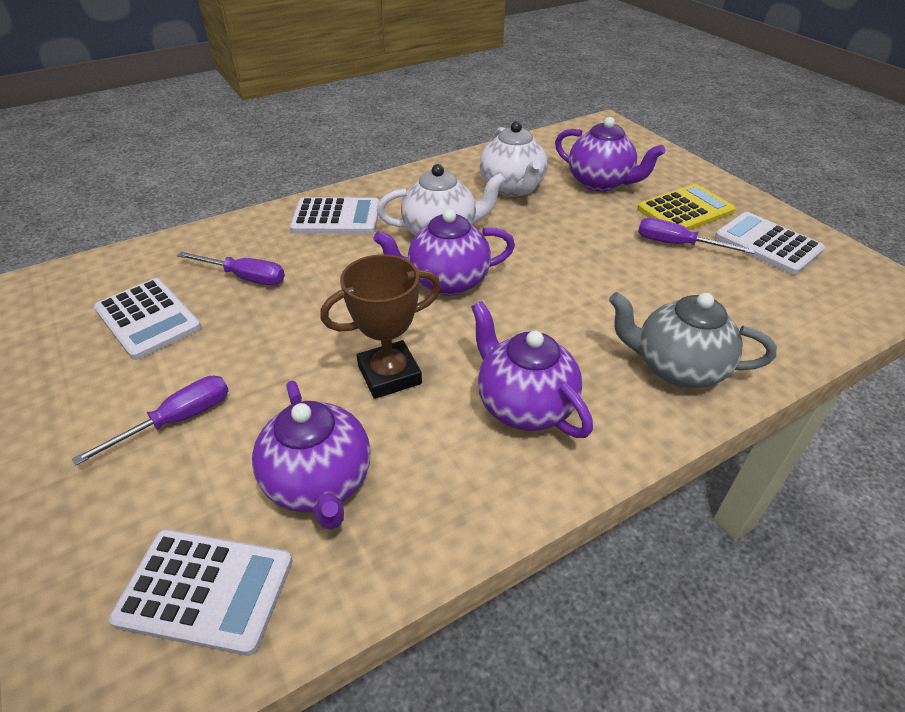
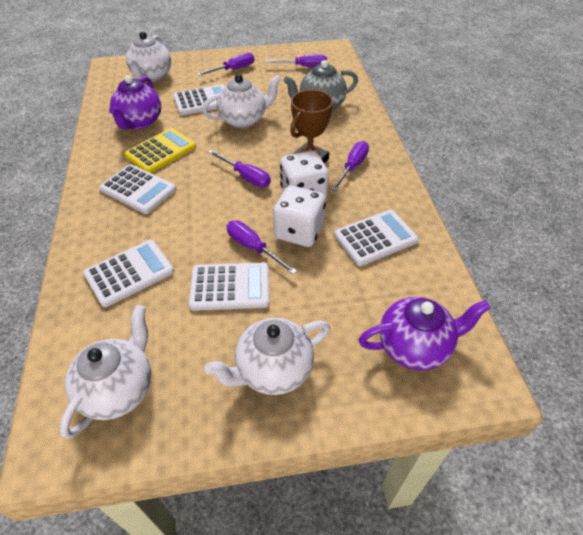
purple screwdriver: 3 -> 5
purple teapot: 4 -> 2
white calculator: 4 -> 5
white dice: 0 -> 2
white teapot: 2 -> 4

